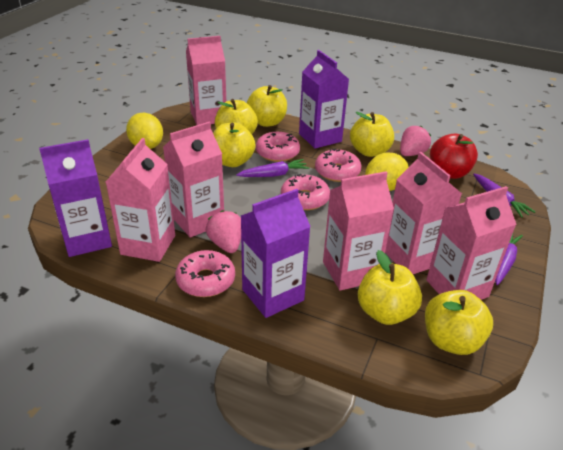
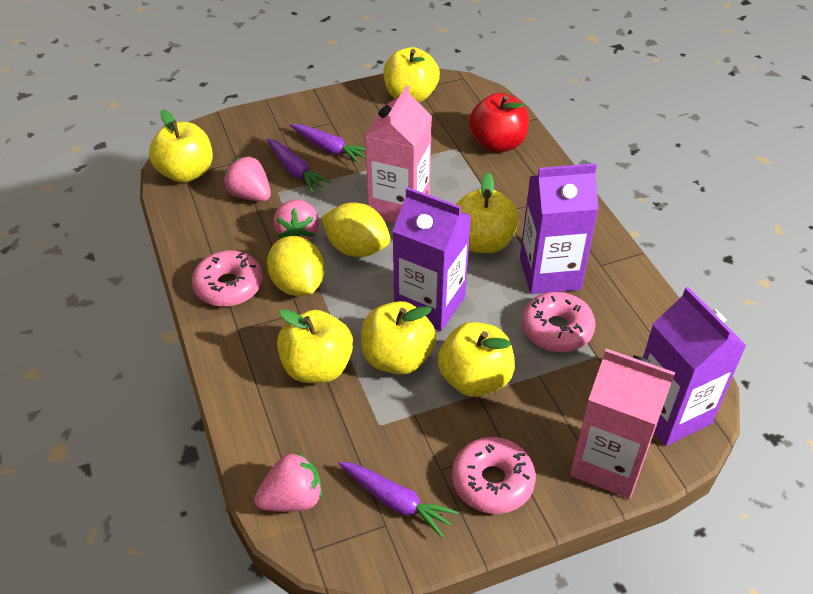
pink carton: 6 -> 2
pink donut: 4 -> 3
pink strawberry: 2 -> 3

